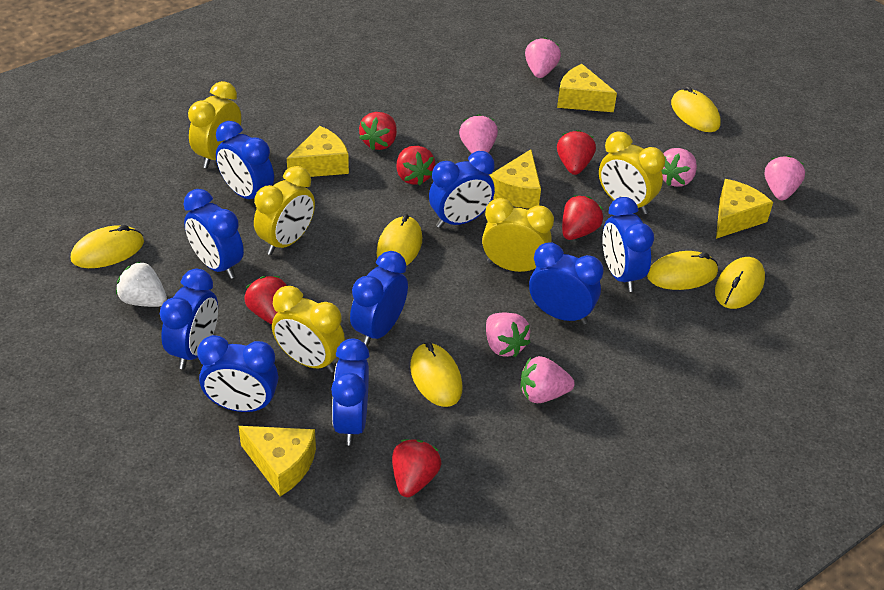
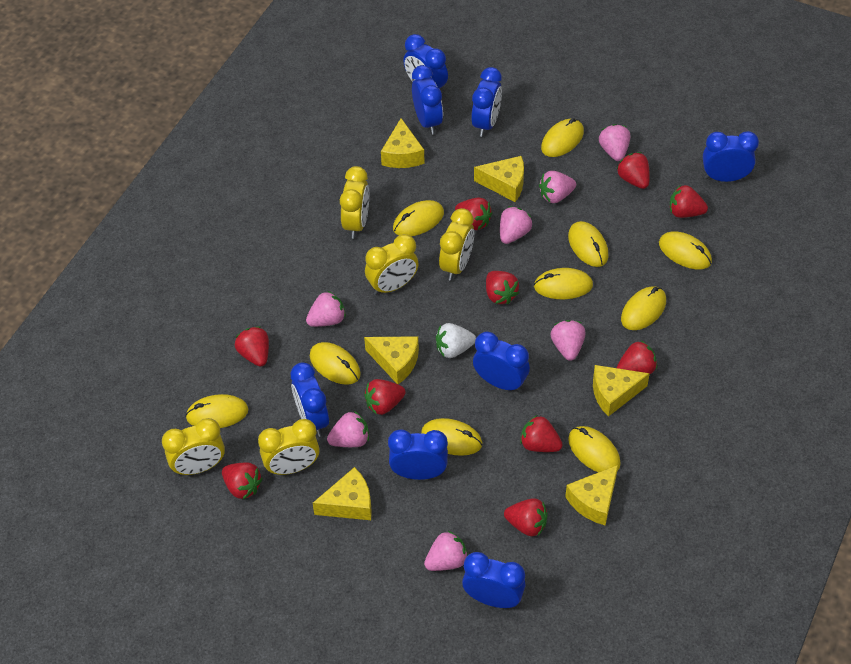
blue clock: 9 -> 8
pink strawberry: 6 -> 7
red strawberry: 6 -> 10
yellow cheese: 5 -> 6
yellow mouse: 6 -> 10

